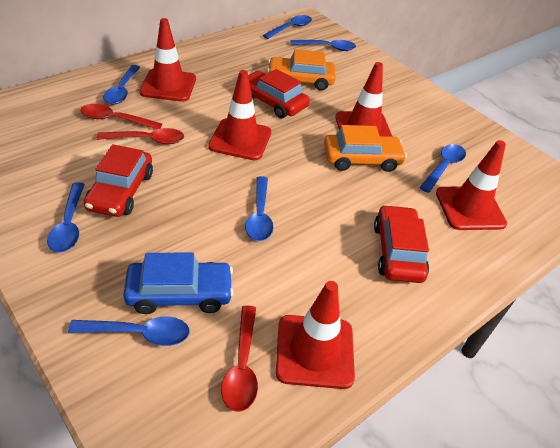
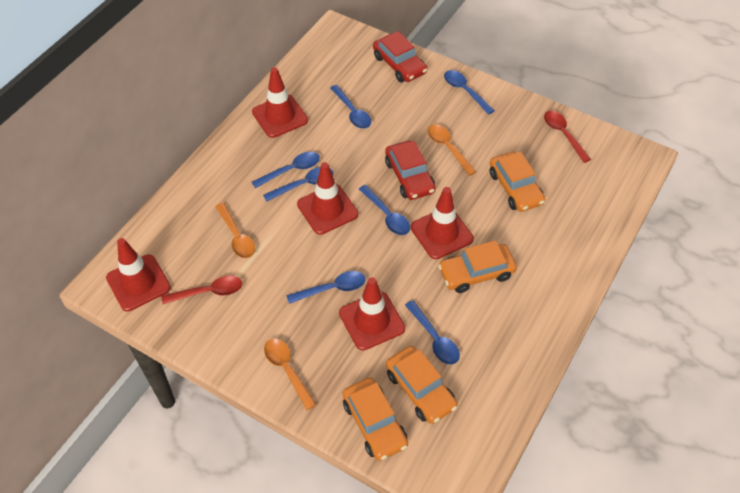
blue car: 1 -> 0
orange car: 2 -> 4
orange spoon: 0 -> 3
red car: 3 -> 2
red spoon: 3 -> 2

